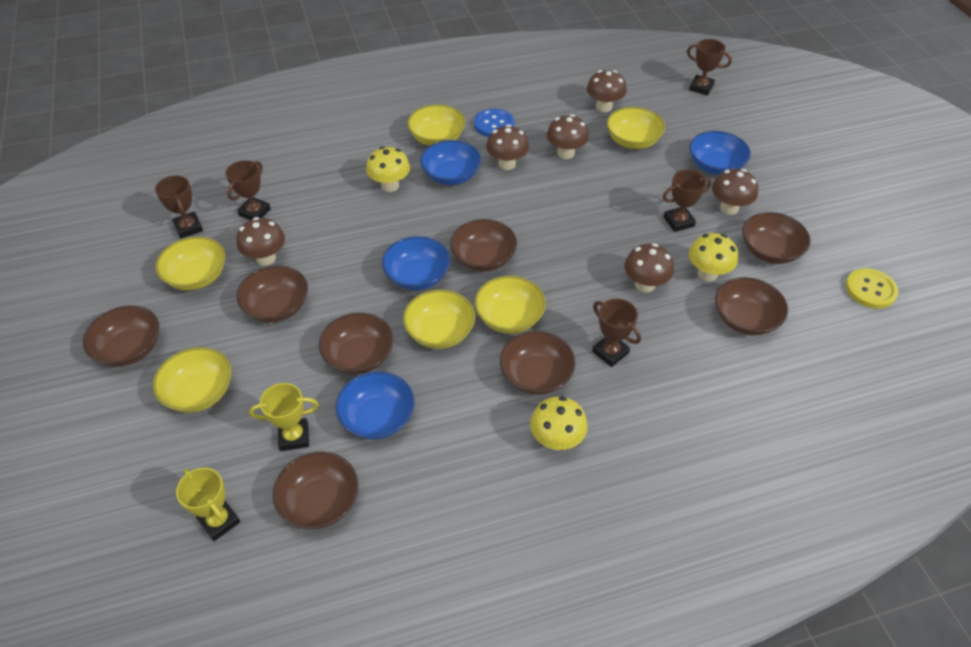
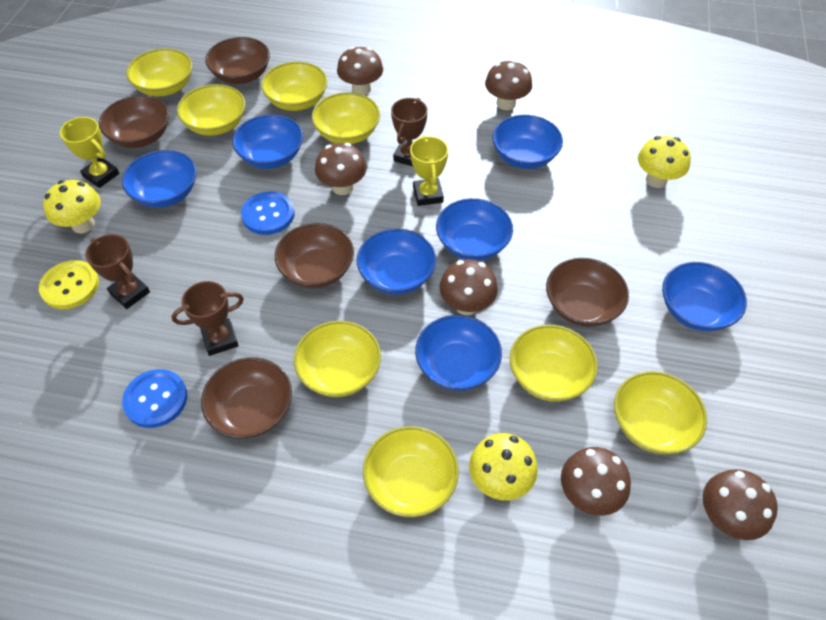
blue bowl: 4 -> 7
blue button: 1 -> 2
brown bowl: 8 -> 5
brown trophy: 5 -> 3
yellow bowl: 6 -> 8

